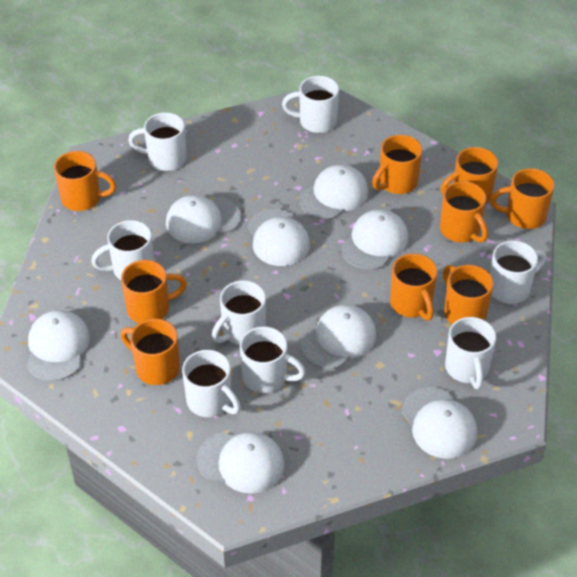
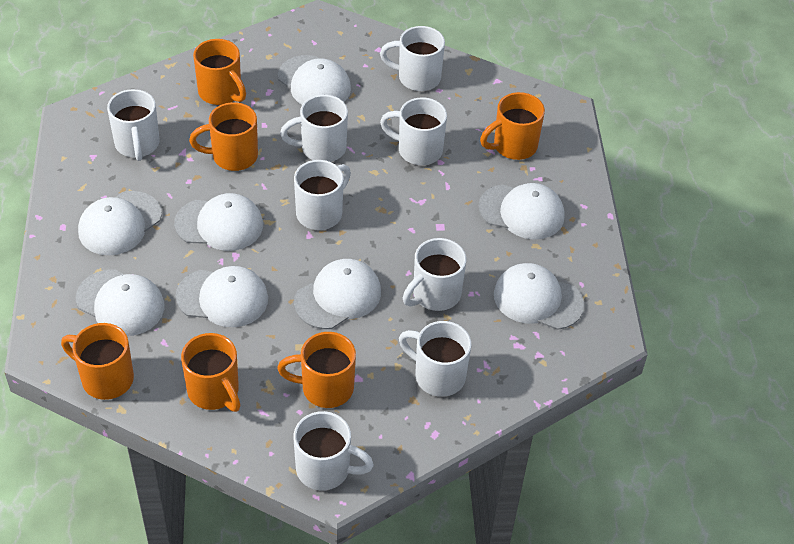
orange mug: 9 -> 6

